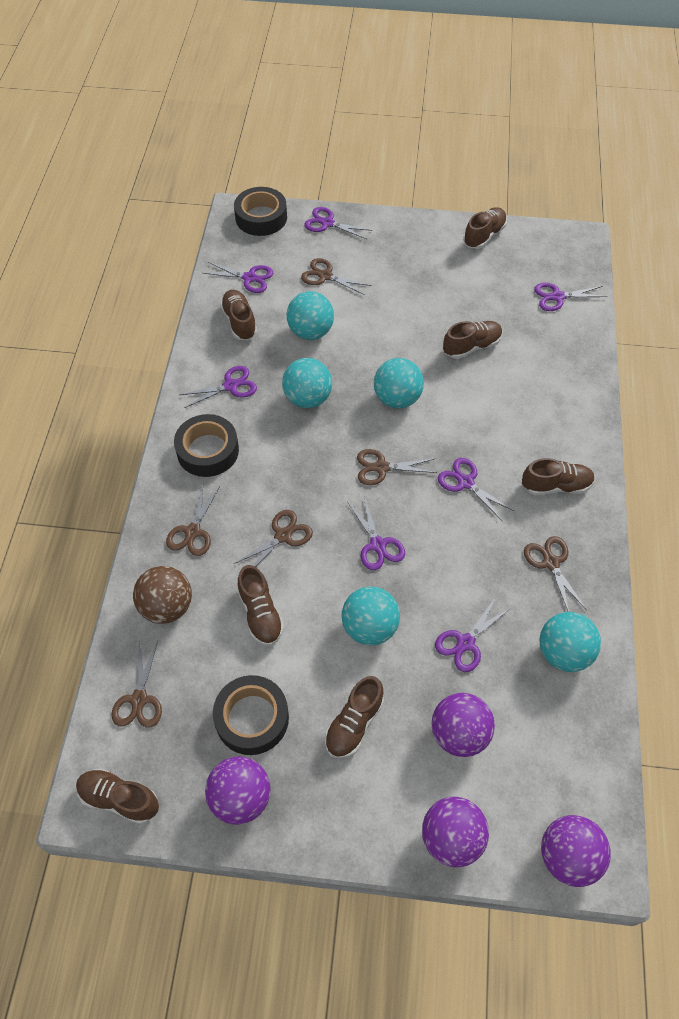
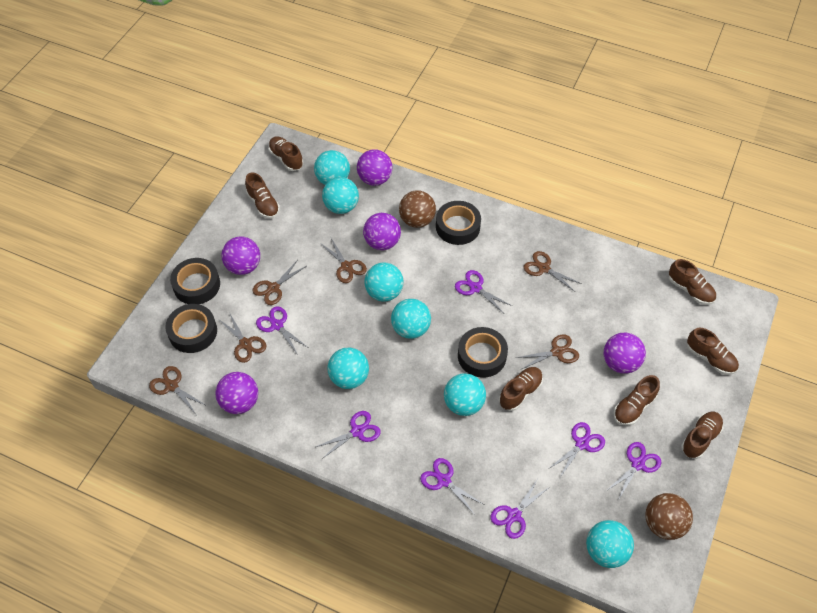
black tape: 3 -> 4
brown ball: 1 -> 2
purple ball: 4 -> 5
turquoise ball: 5 -> 7

